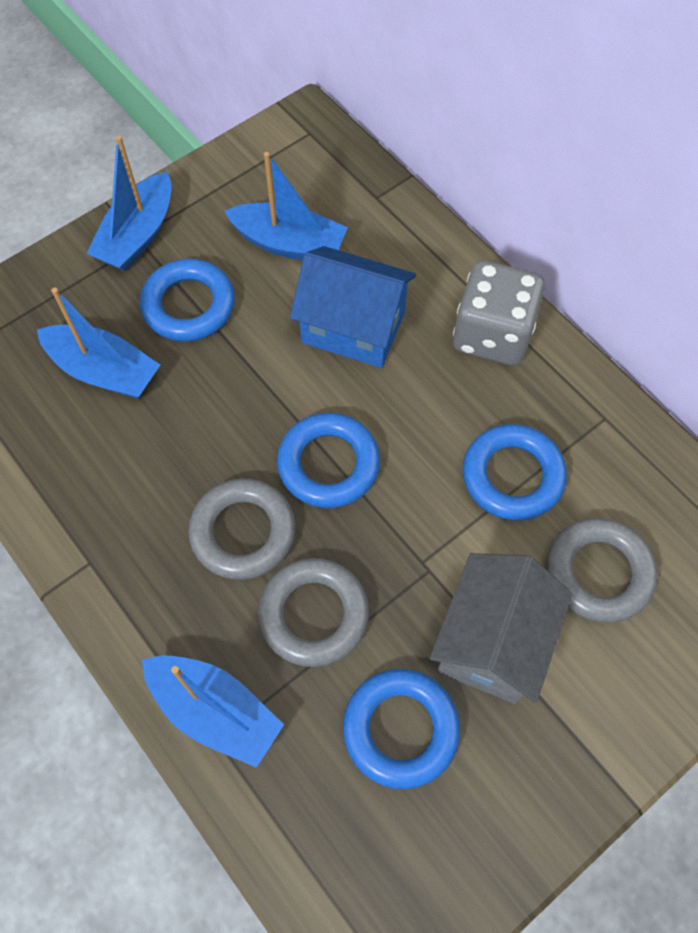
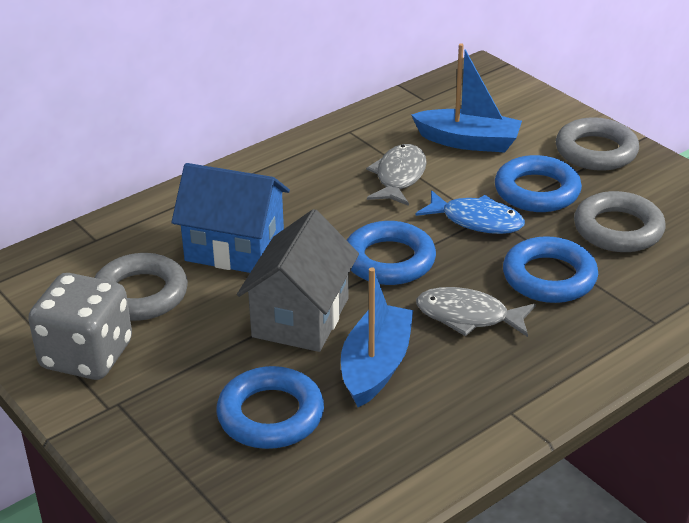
blue boat: 4 -> 2
blue fish: 0 -> 1
grey fish: 0 -> 2

